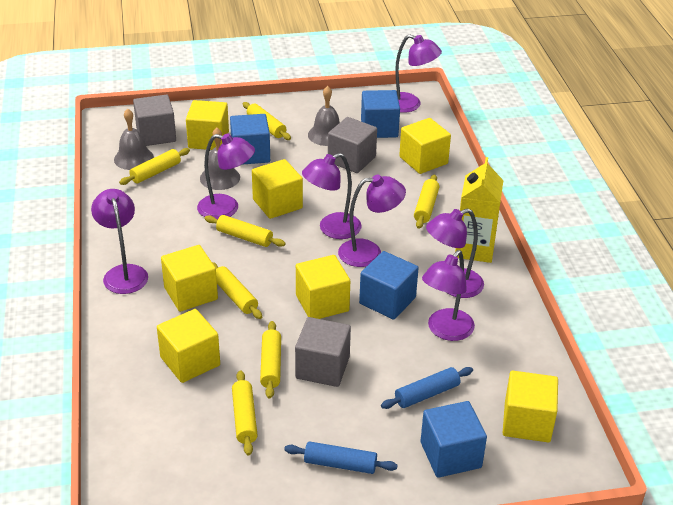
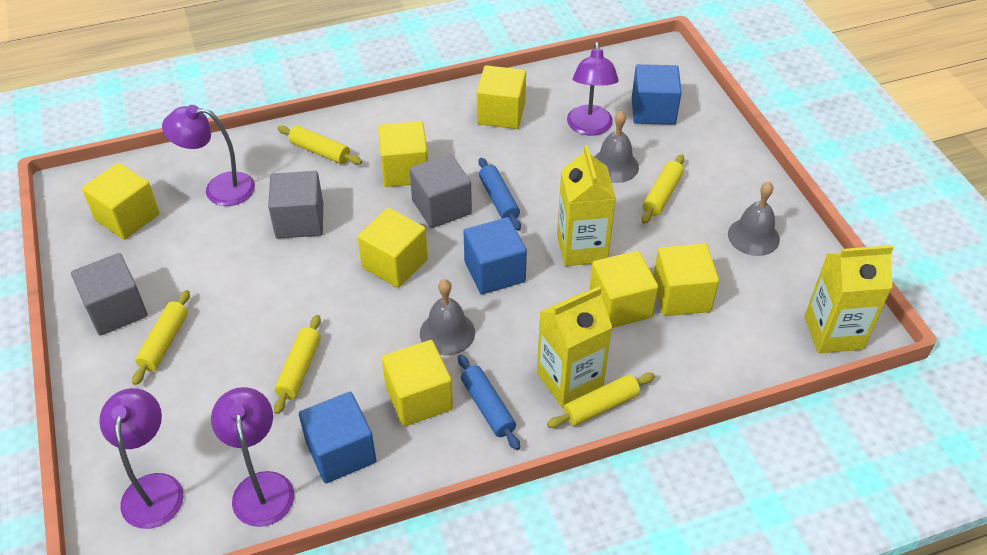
blue cube: 4 -> 3
purple lamp: 7 -> 4
yellow carton: 1 -> 3
yellow rolling pin: 7 -> 5

